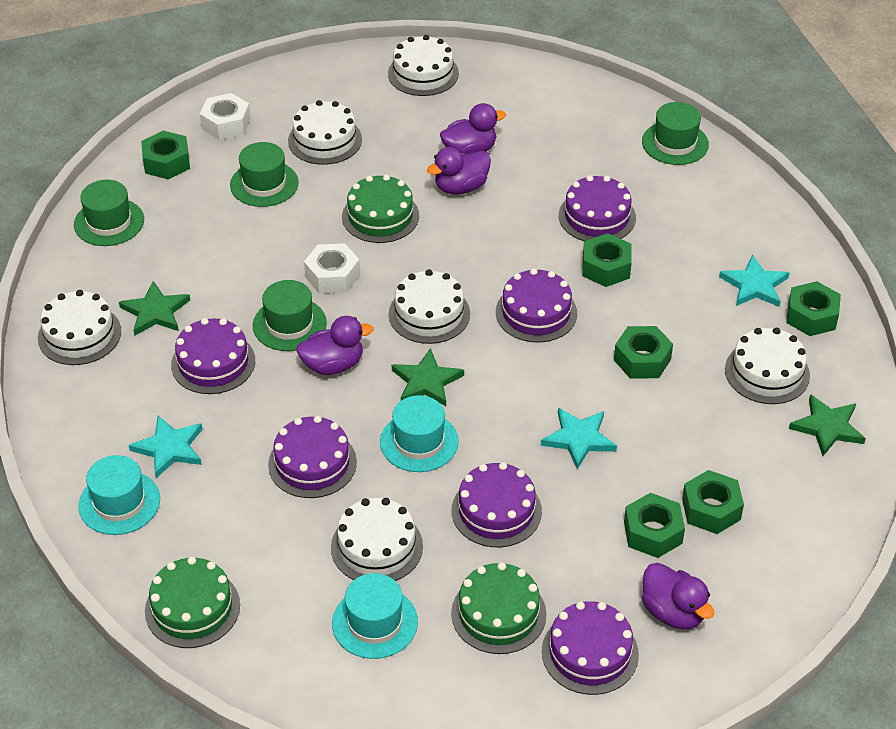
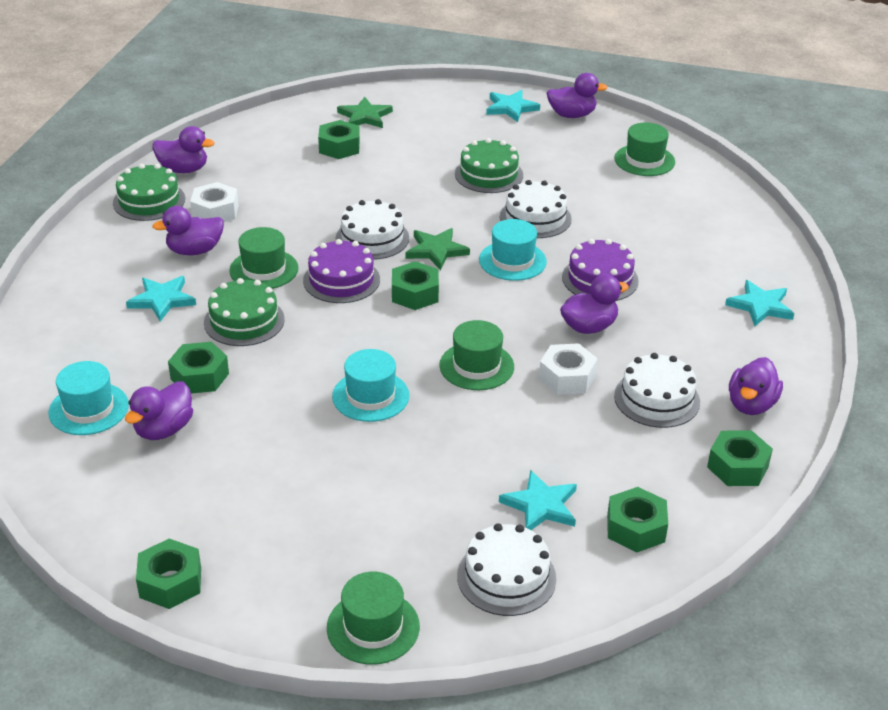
green star: 3 -> 2
purple cake: 6 -> 2
purple duck: 4 -> 6
turquoise star: 3 -> 4
white cake: 6 -> 4

